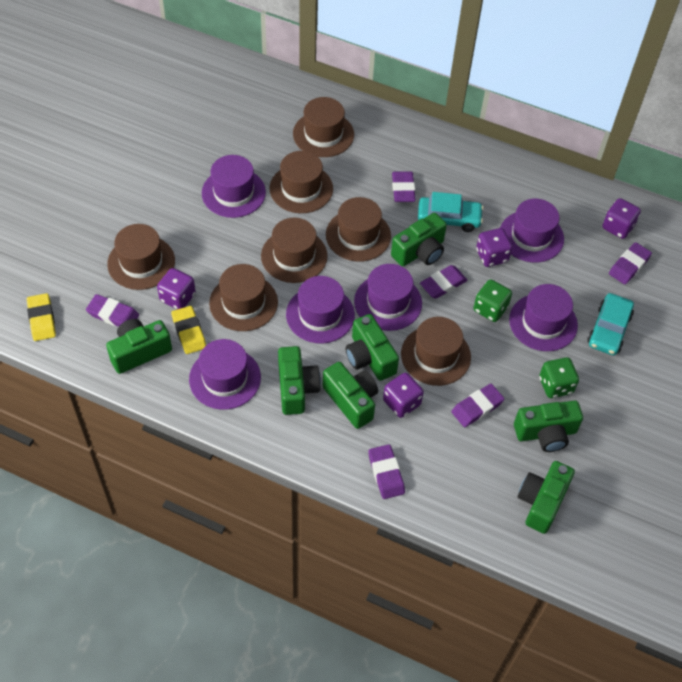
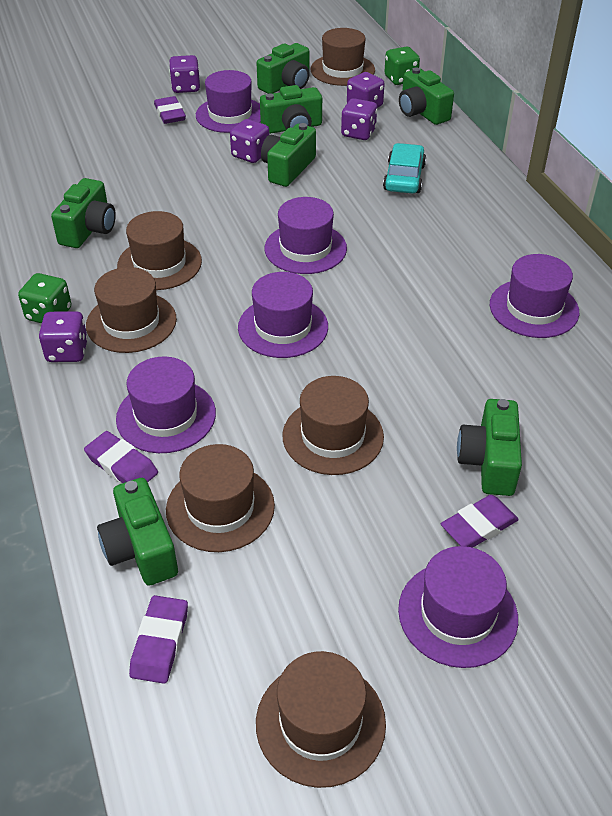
brown hat: 7 -> 6
purple dice: 4 -> 5
purple eraser: 6 -> 4
turquoise car: 2 -> 1
yellow eraser: 2 -> 0

